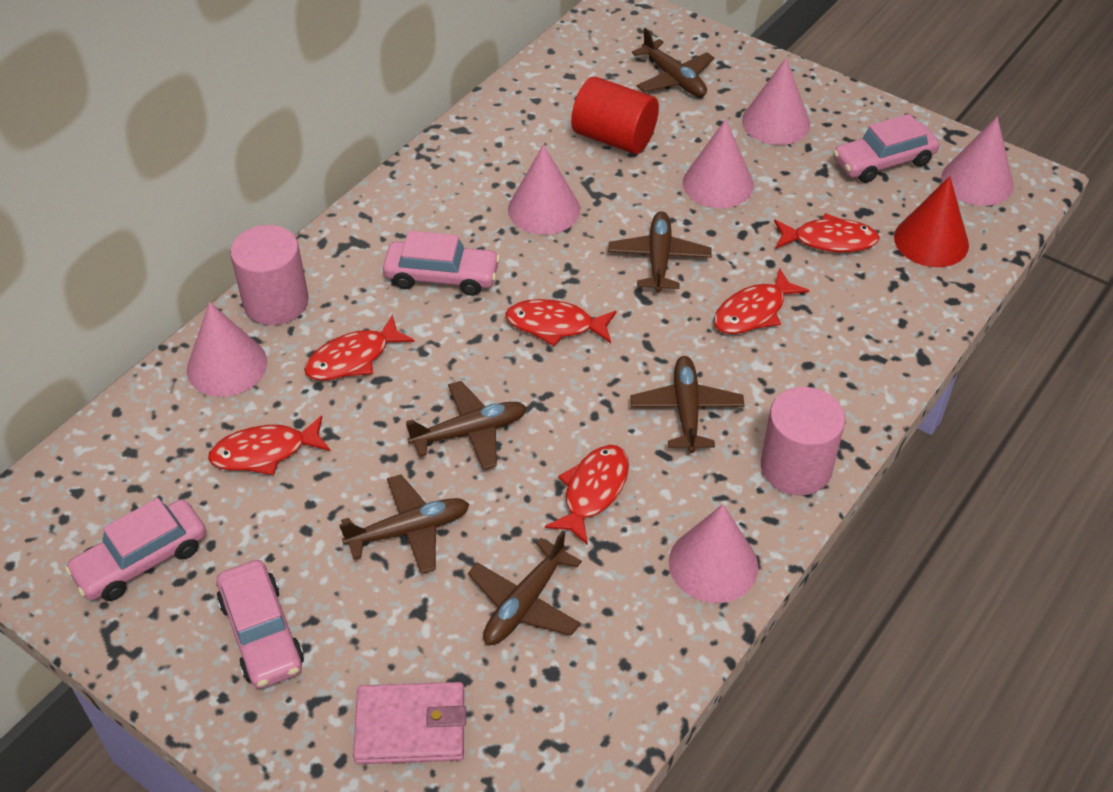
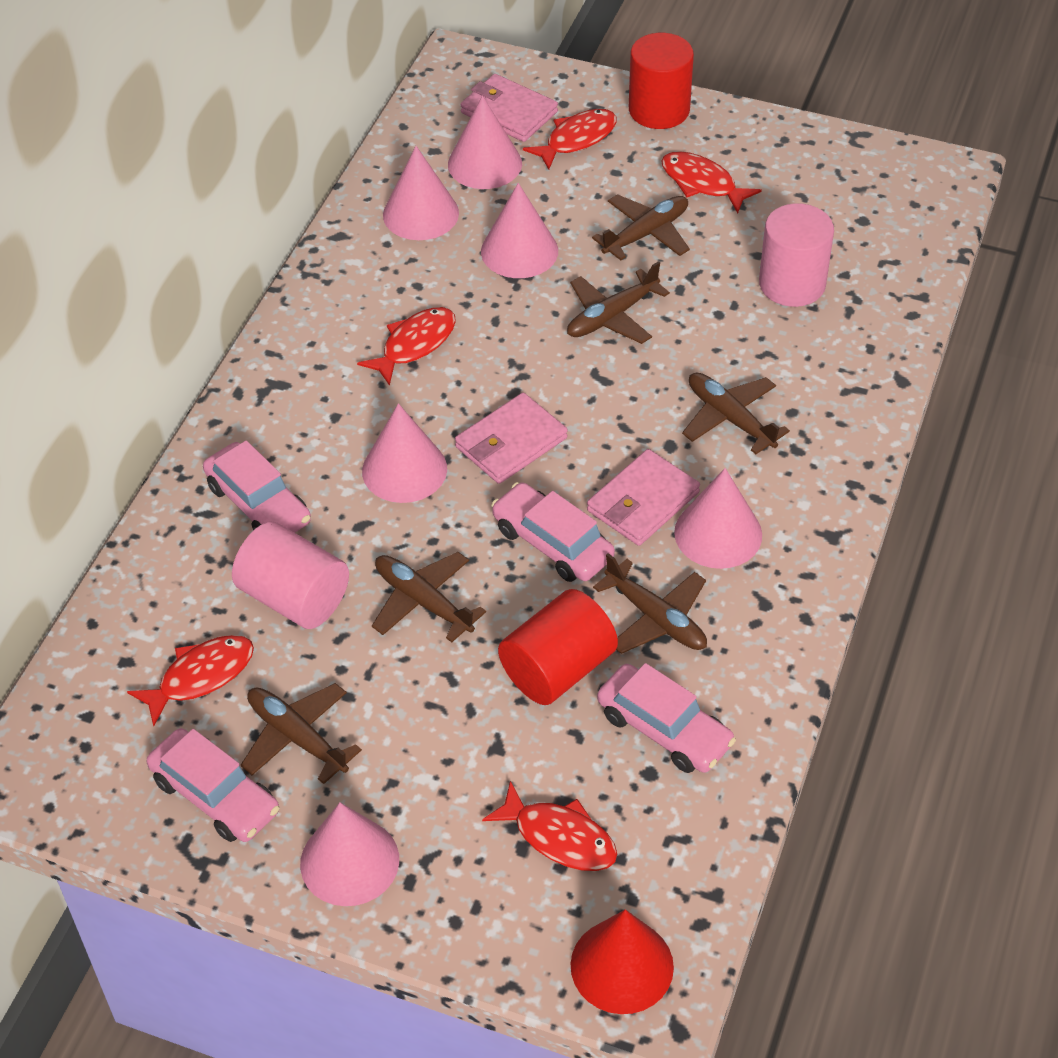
pink wallet: 1 -> 3
red cylinder: 1 -> 2
red fish: 6 -> 5

